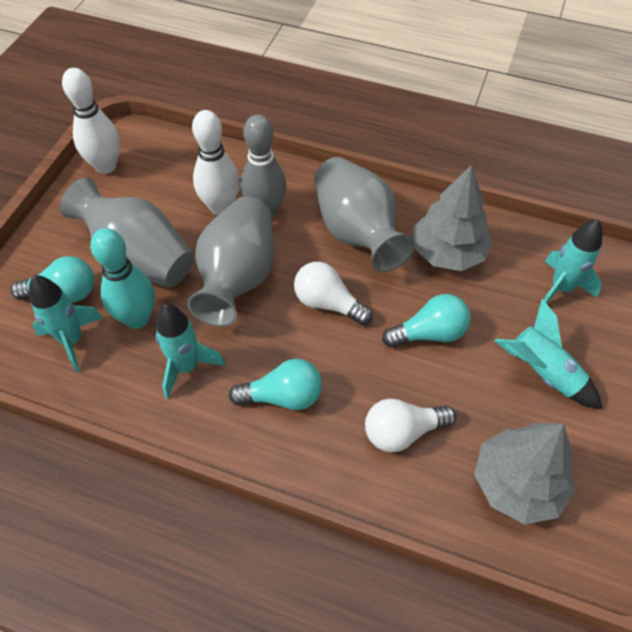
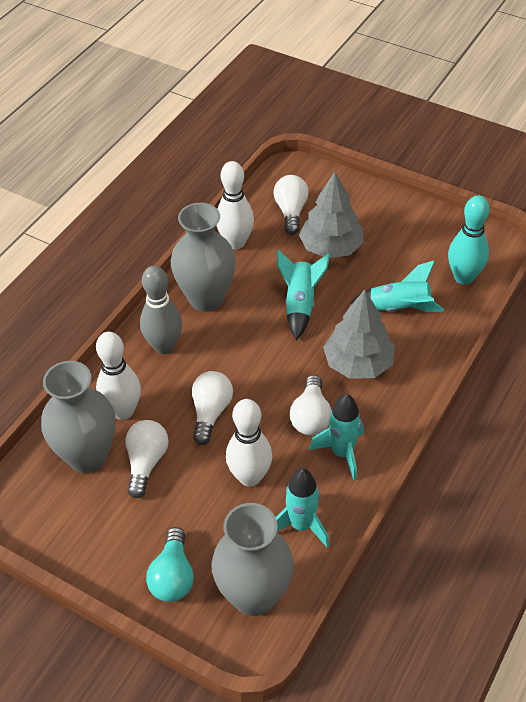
turquoise light bulb: 3 -> 1
white bowling pin: 2 -> 3
white light bulb: 2 -> 4

